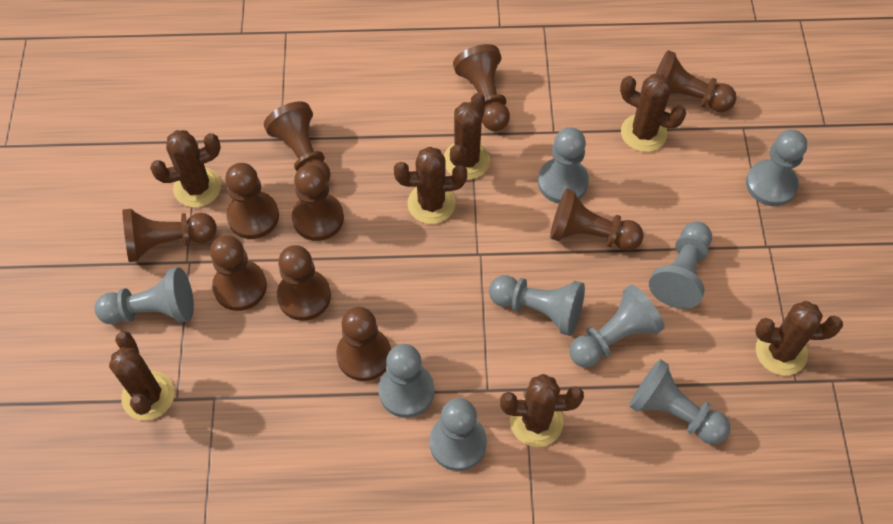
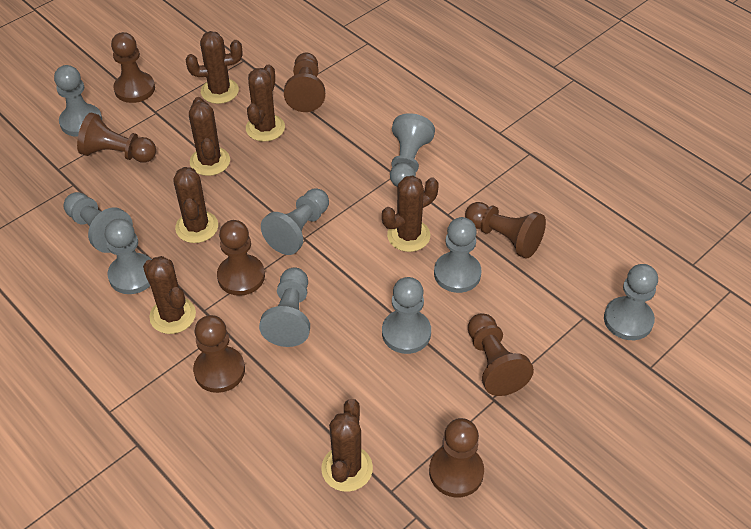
brown pawn: 10 -> 8

